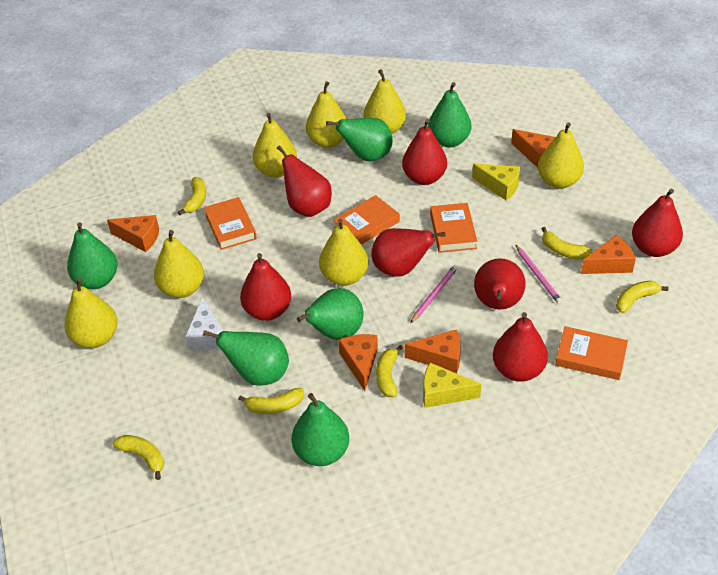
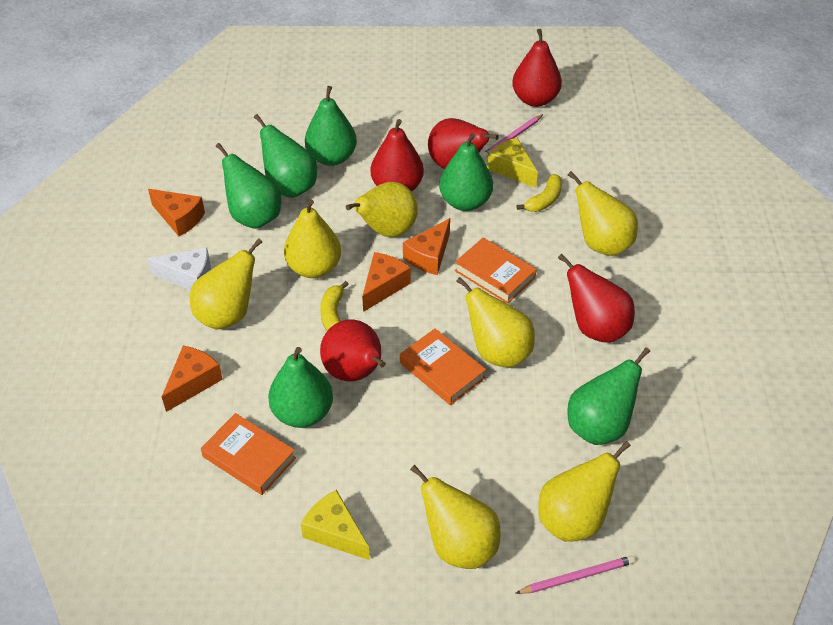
orange book: 4 -> 3
orange cheese: 5 -> 4
red pear: 7 -> 5
yellow banana: 6 -> 2

